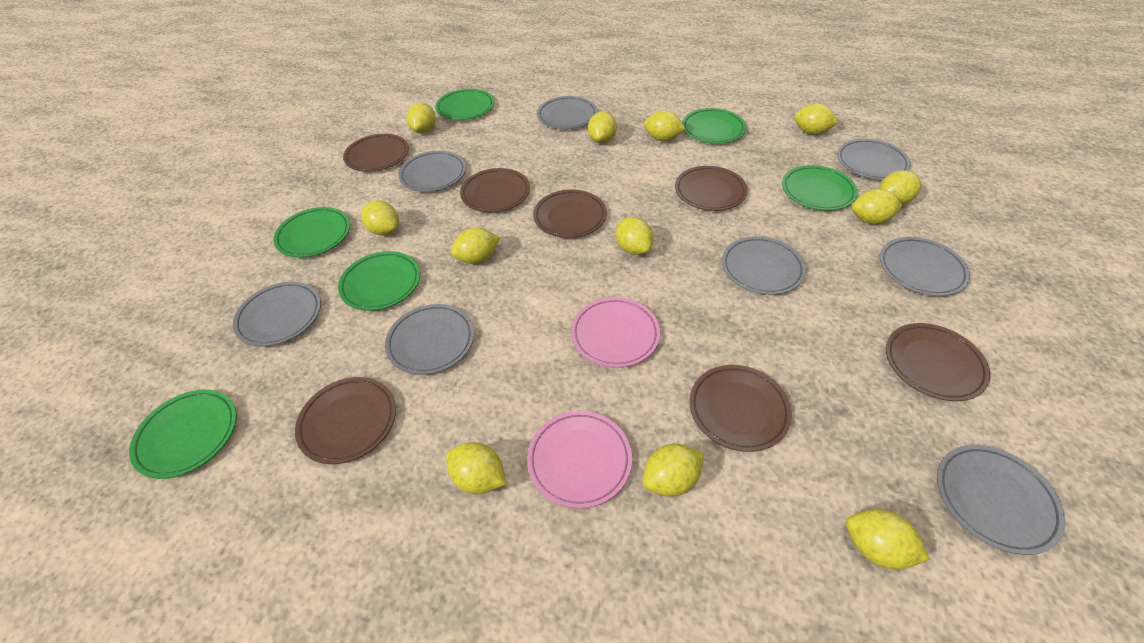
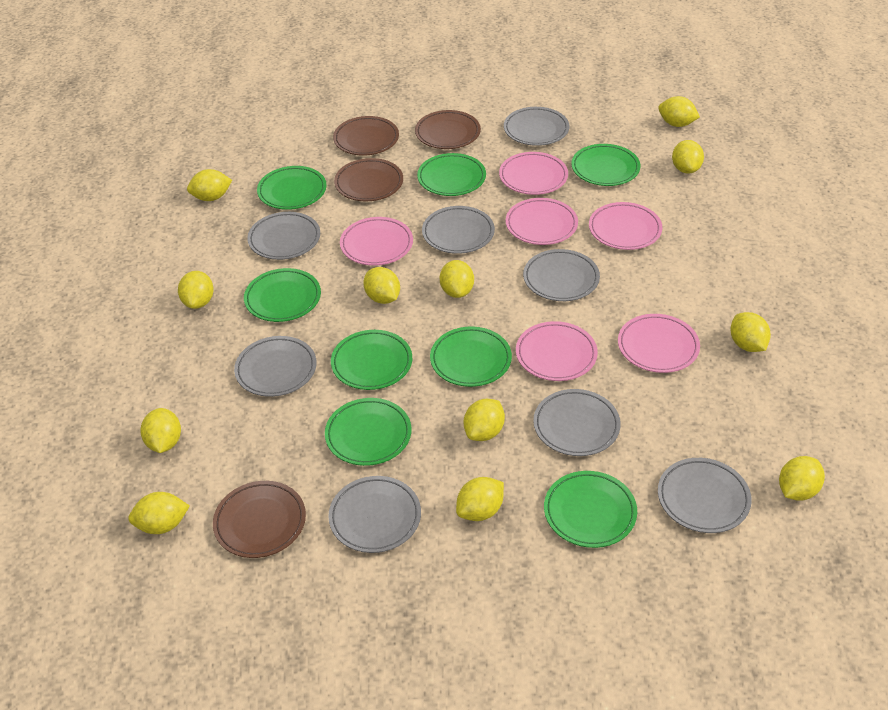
brown plate: 7 -> 4
green plate: 6 -> 8
pink plate: 2 -> 6

